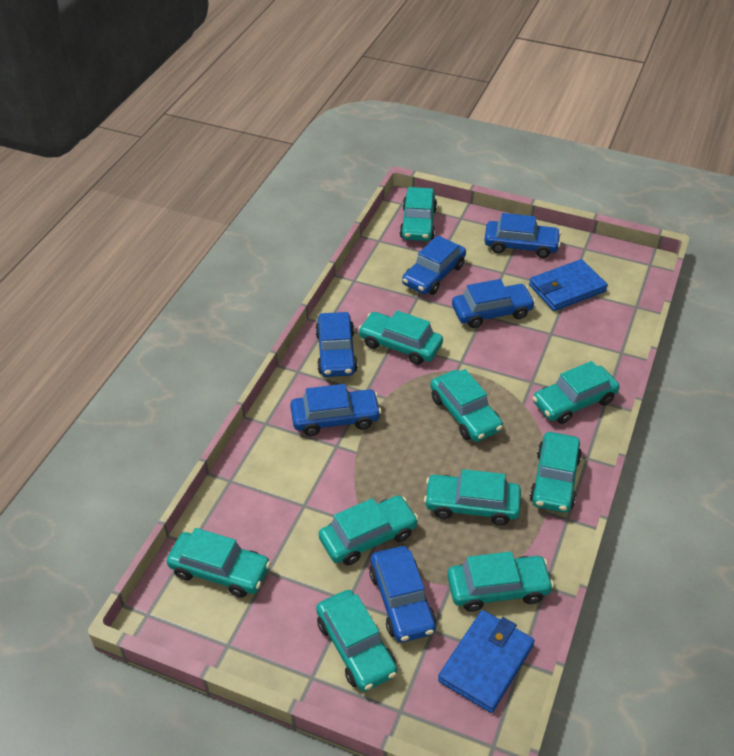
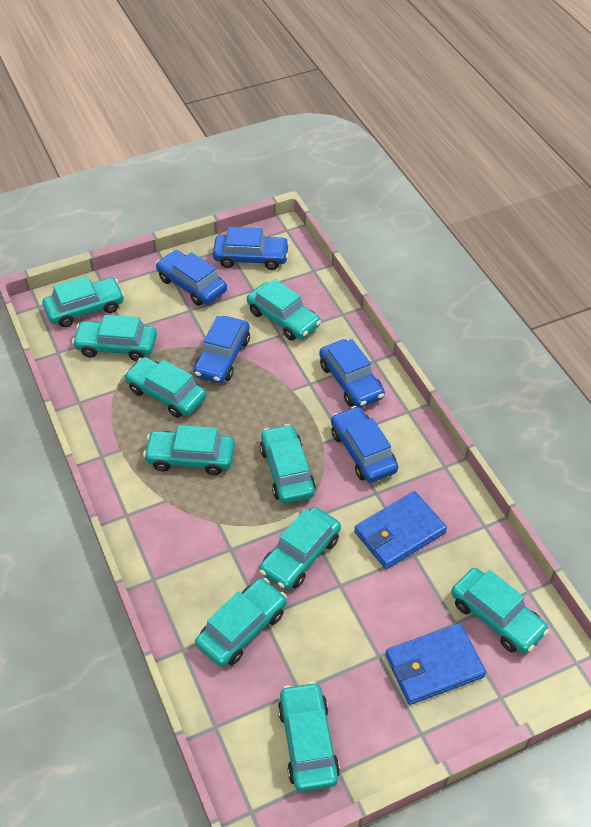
blue car: 6 -> 5

